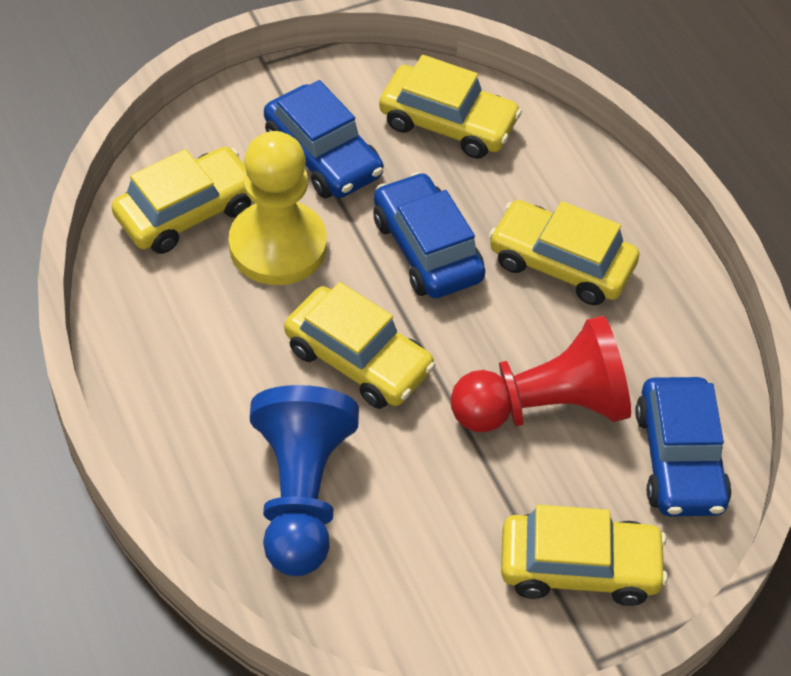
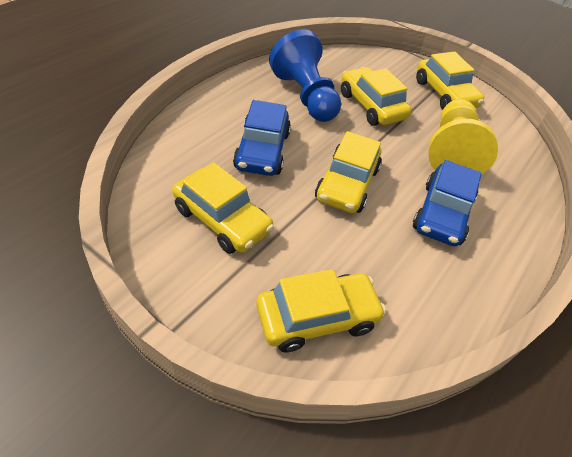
blue car: 3 -> 2
red pawn: 1 -> 0

